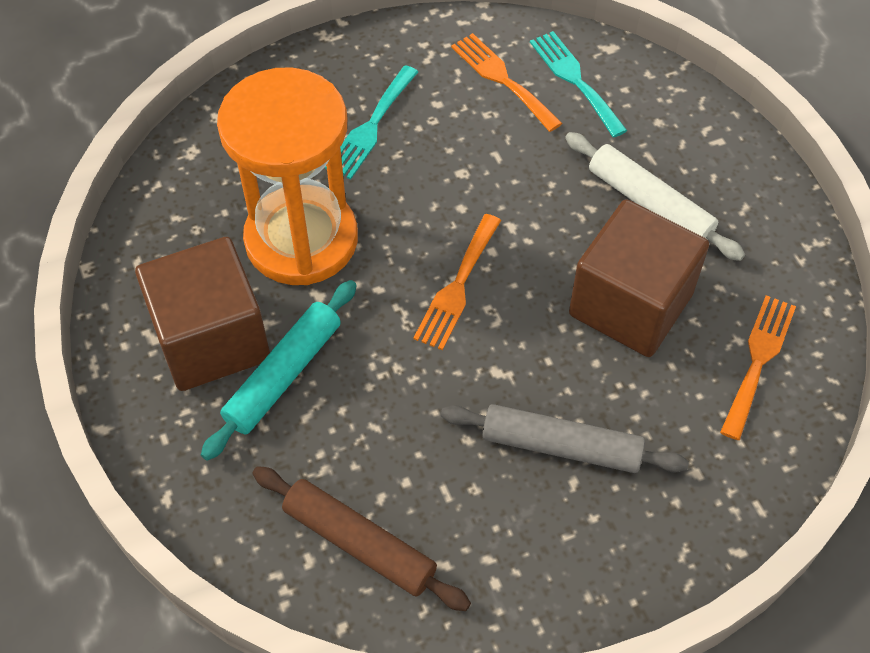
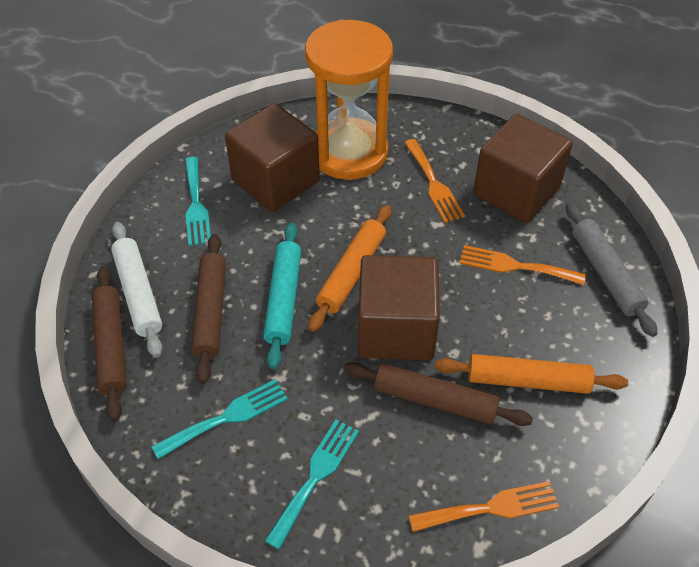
brown cube: 2 -> 3
brown rolling pin: 1 -> 3
orange rolling pin: 0 -> 2
turquoise fork: 2 -> 3

